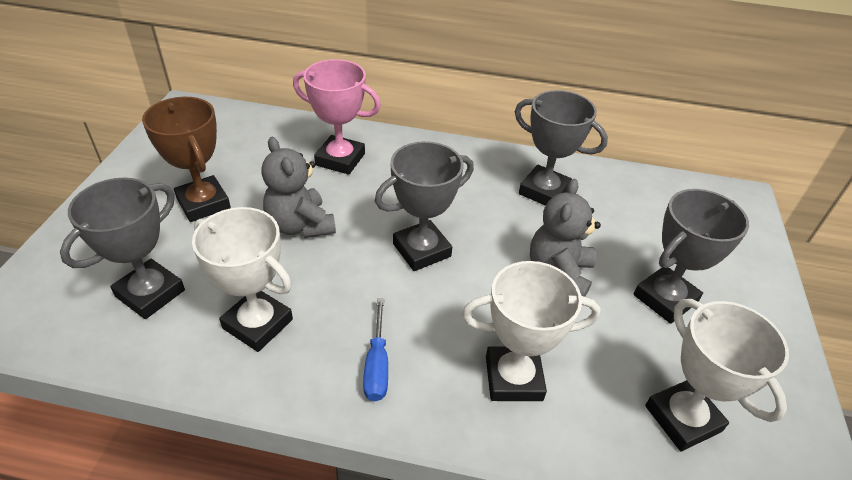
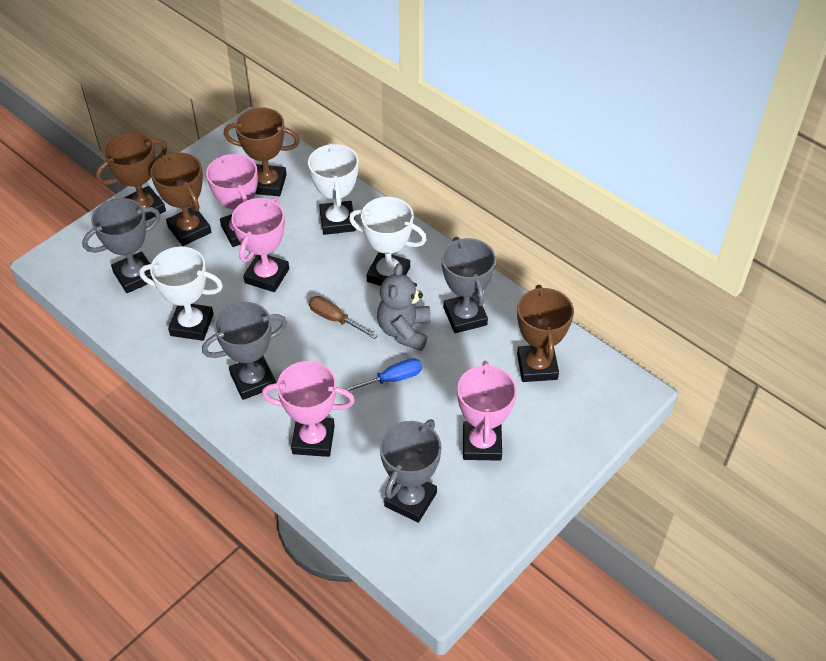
brown screwdriver: 0 -> 1
brown trophy: 1 -> 4
grey teddy bear: 2 -> 1
pink trophy: 1 -> 4

